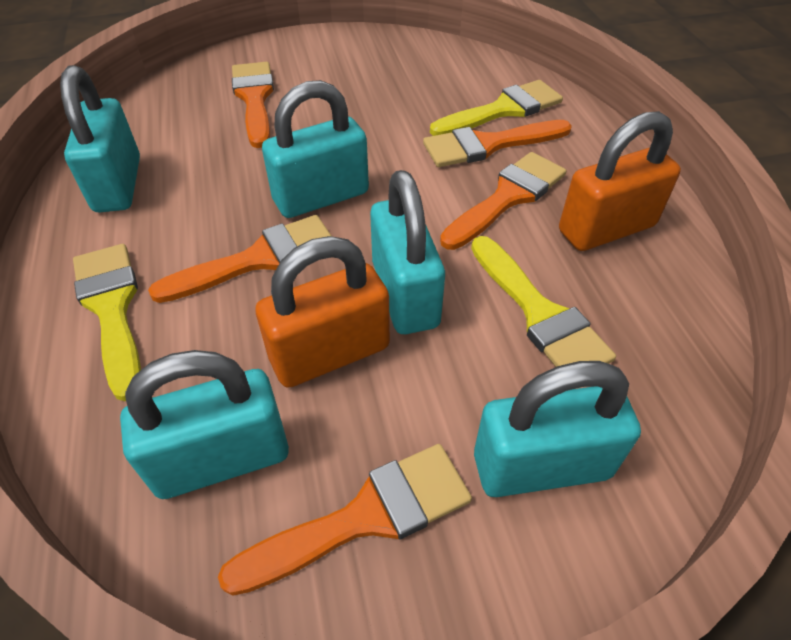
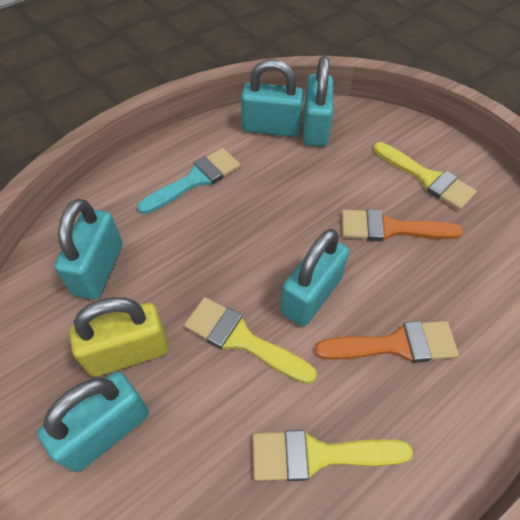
orange brush: 5 -> 2
orange padlock: 2 -> 0
turquoise brush: 0 -> 1
yellow padlock: 0 -> 1

